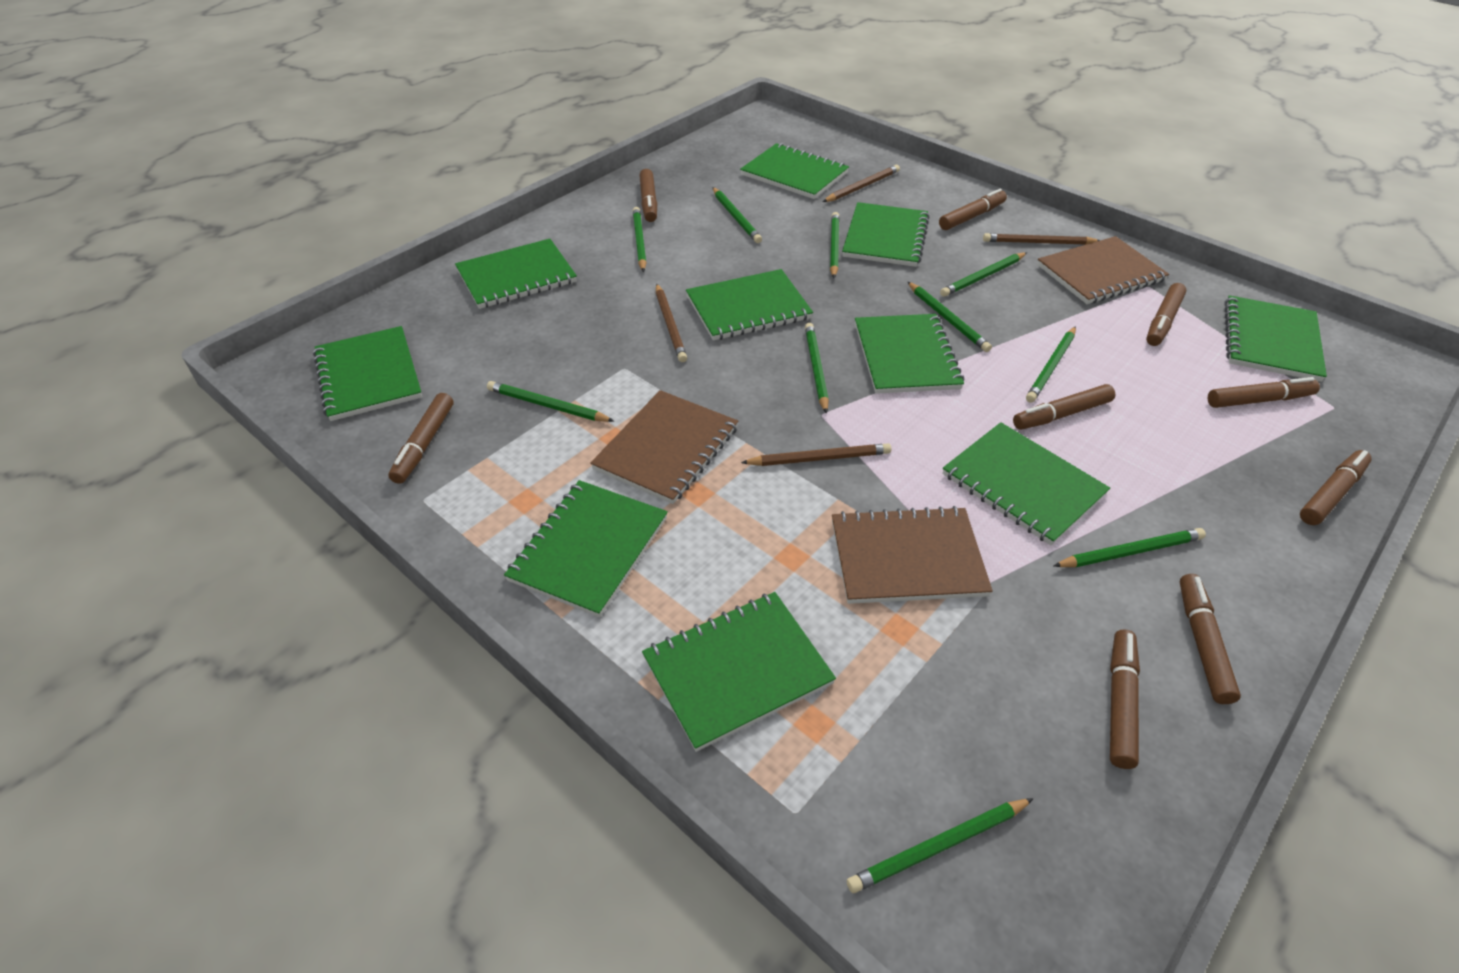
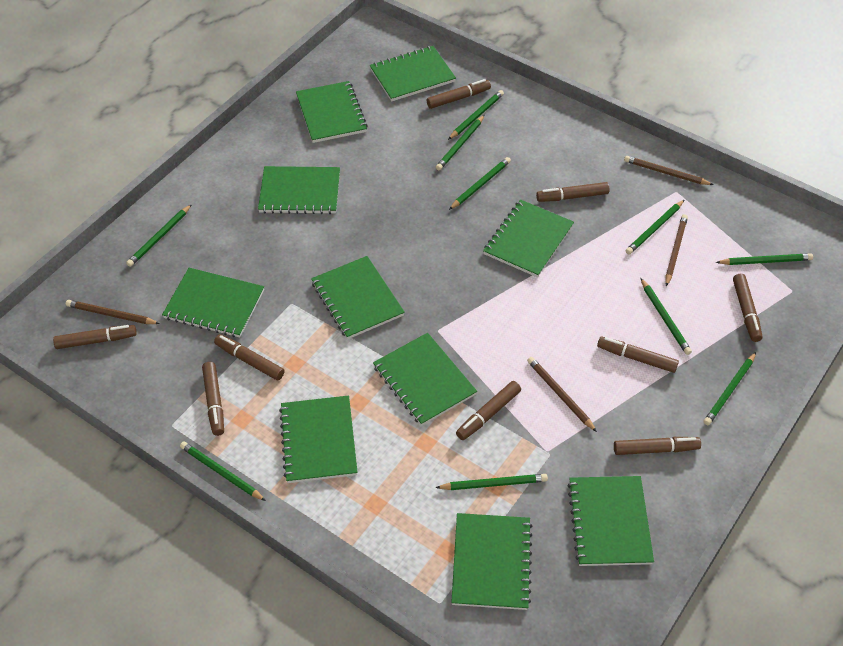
brown notebook: 3 -> 0

